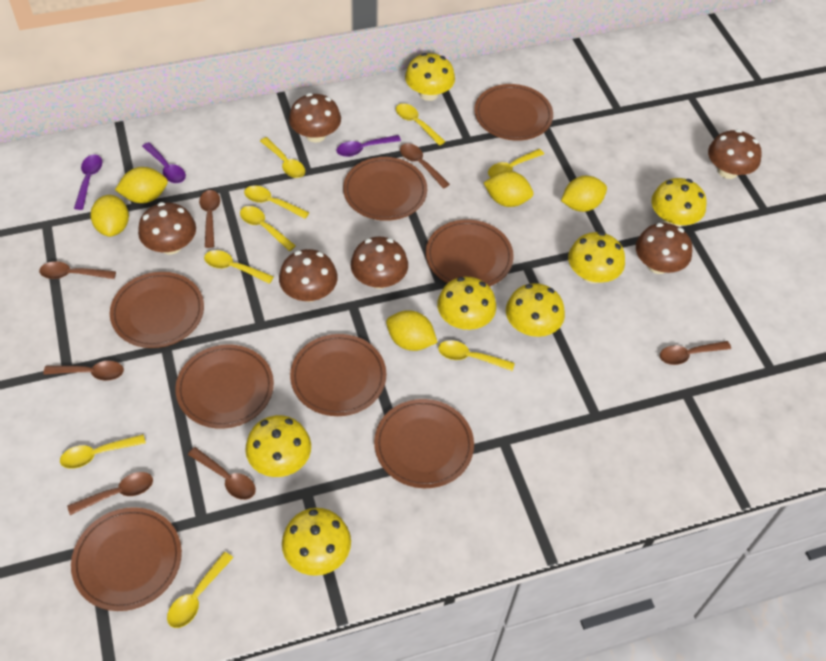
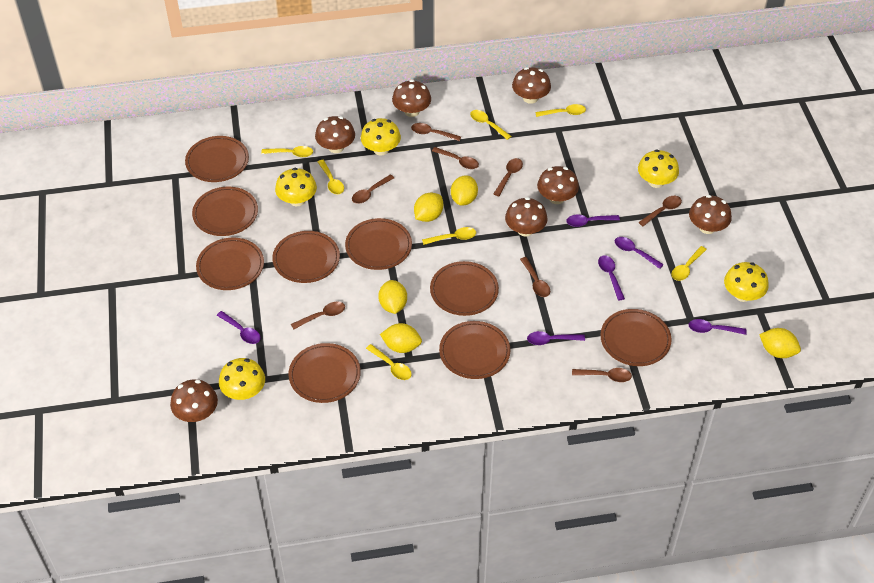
brown mushroom: 6 -> 7
brown plate: 8 -> 9
brown spoon: 7 -> 8
purple spoon: 3 -> 6
yellow mushroom: 7 -> 5
yellow spoon: 9 -> 7

